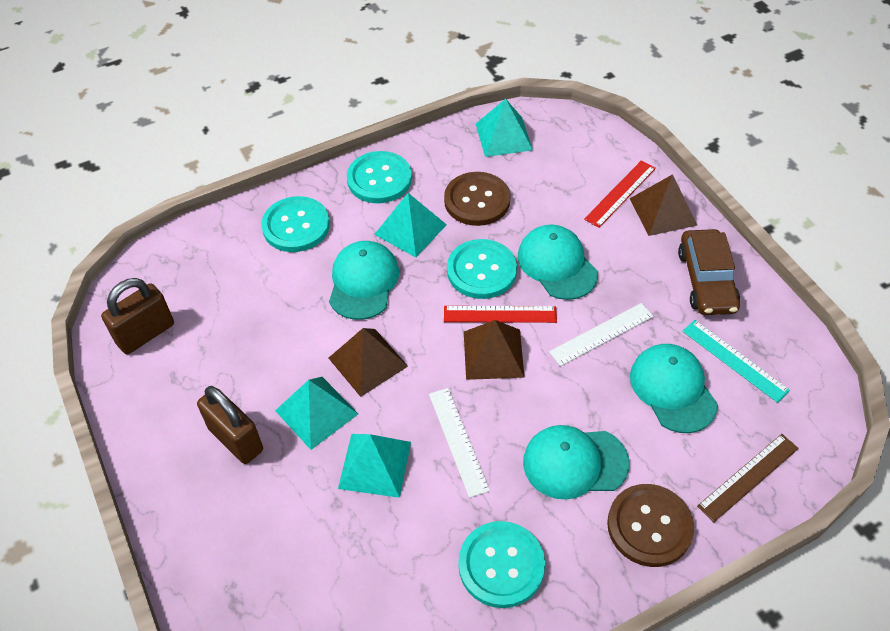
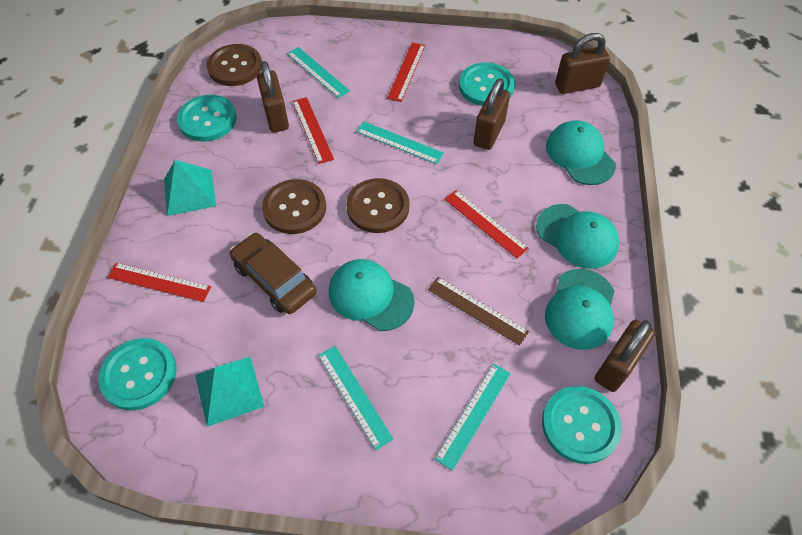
brown button: 2 -> 3
brown padlock: 2 -> 4
brown pyramid: 3 -> 0
red ruler: 2 -> 4
turquoise pyramid: 4 -> 2
turquoise ruler: 1 -> 4
white ruler: 2 -> 0

